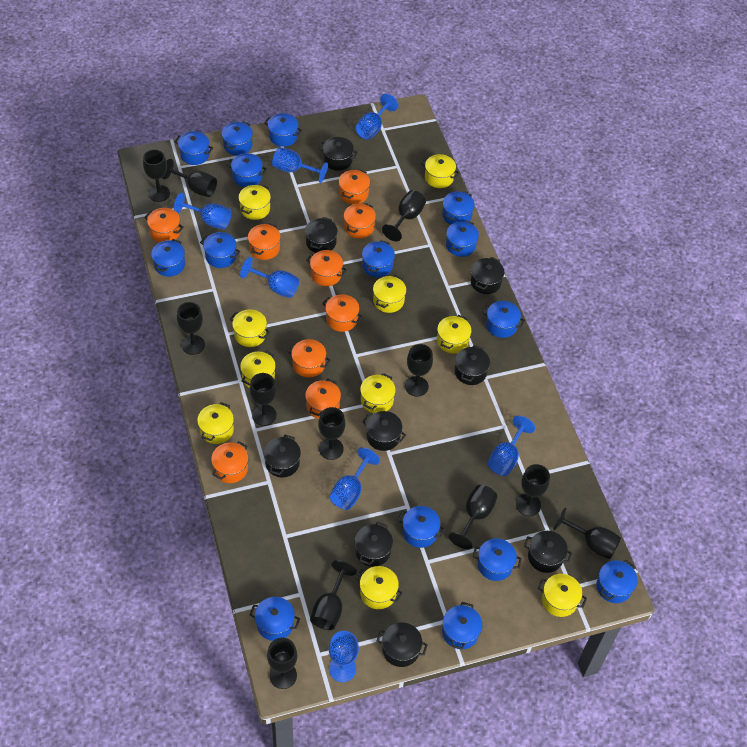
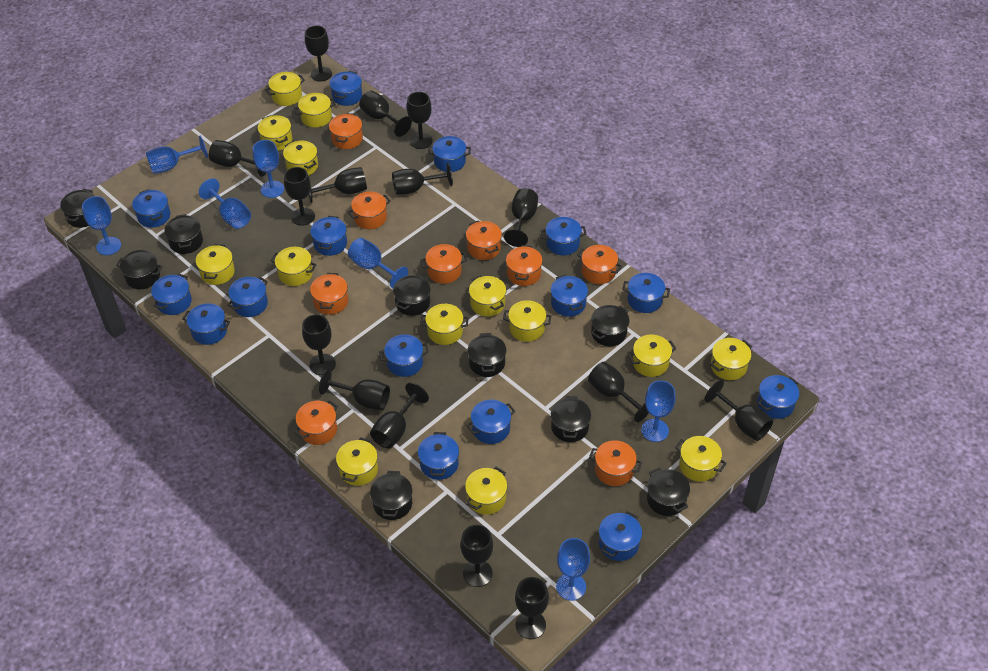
black goblet: 12 -> 15
yellow pot: 10 -> 14

